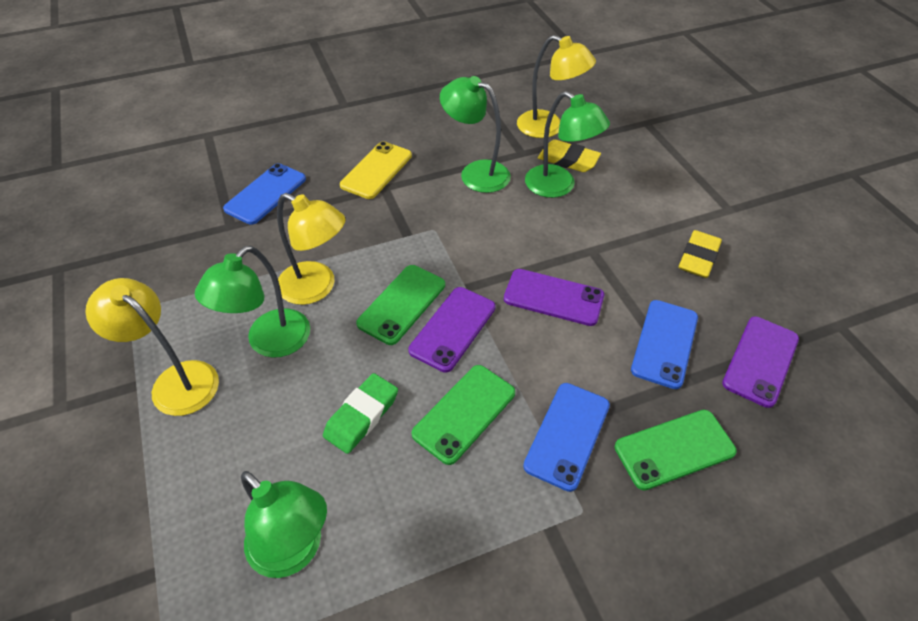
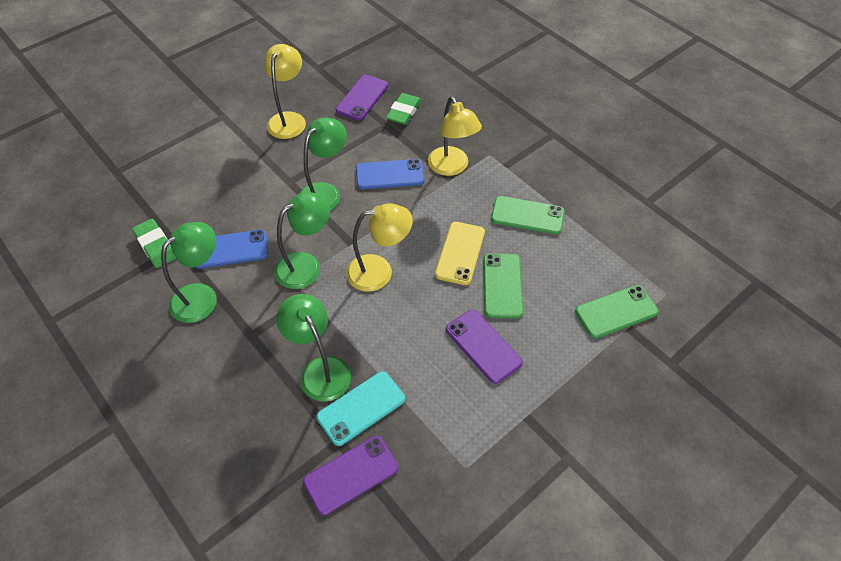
blue phone: 3 -> 2
green eraser: 1 -> 2
turquoise phone: 0 -> 1
yellow eraser: 2 -> 0

